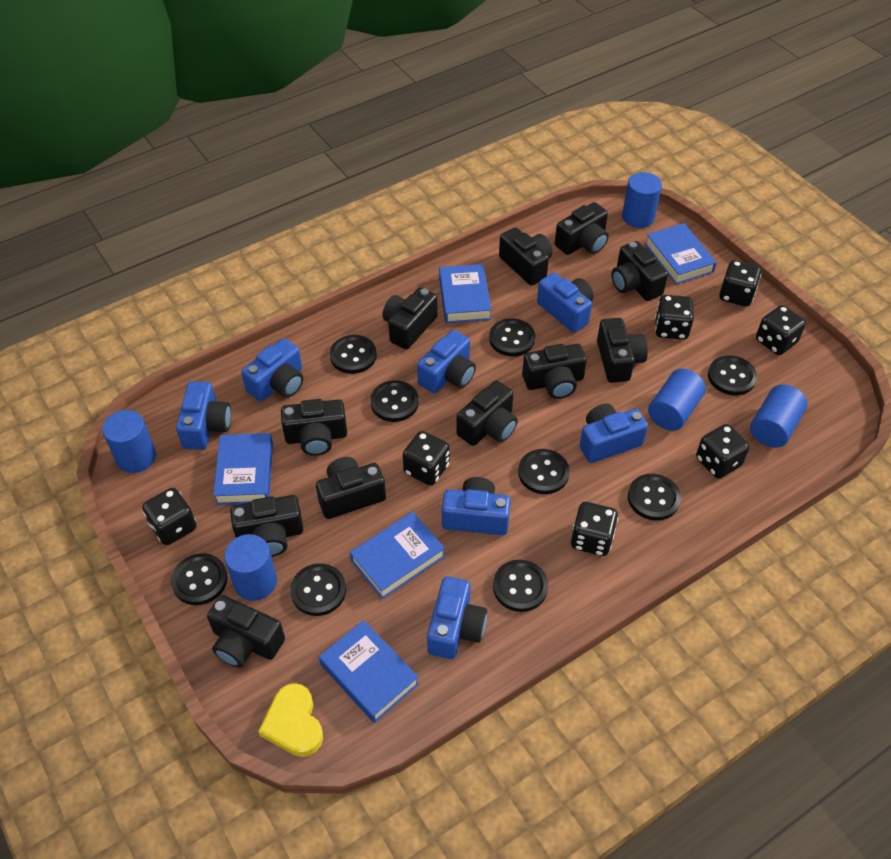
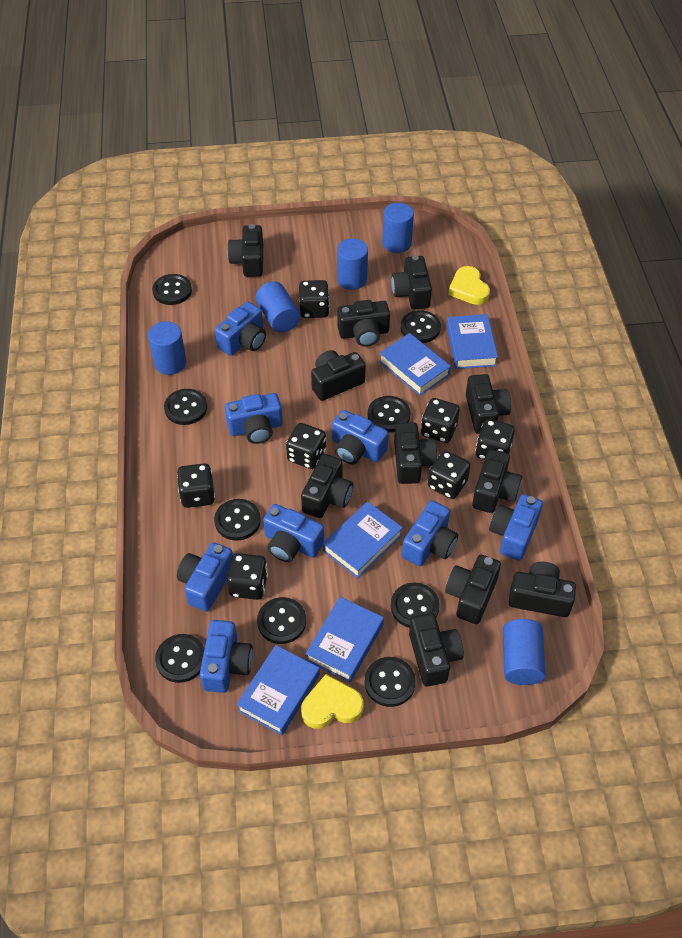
blue camera: 7 -> 8
yellow heart: 1 -> 2

